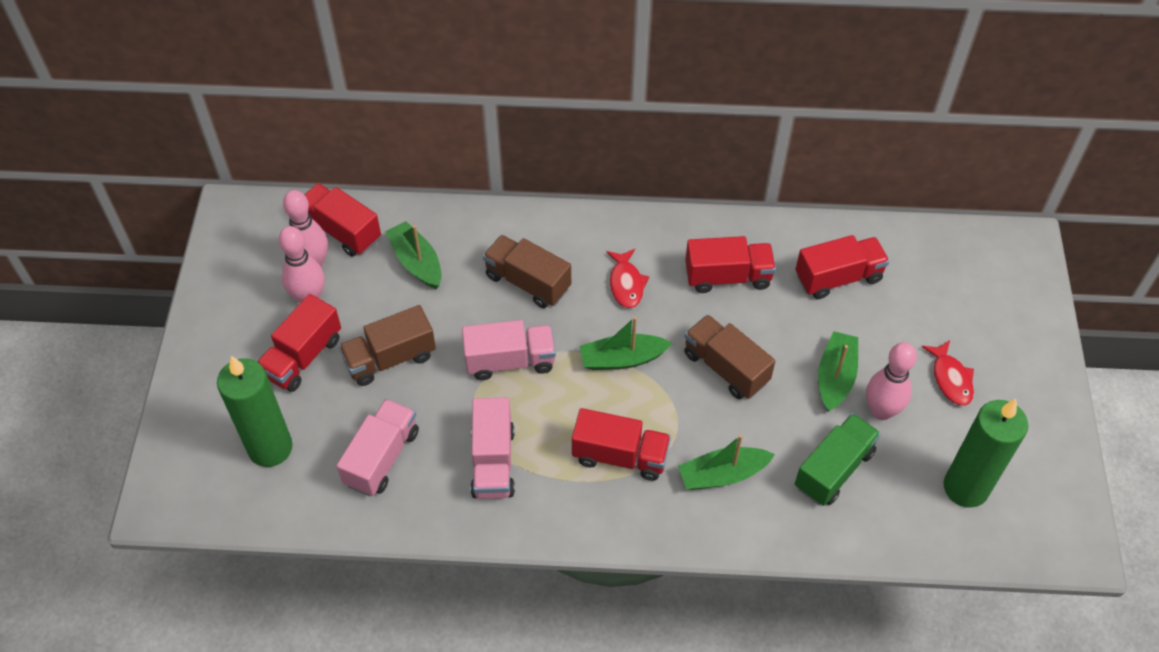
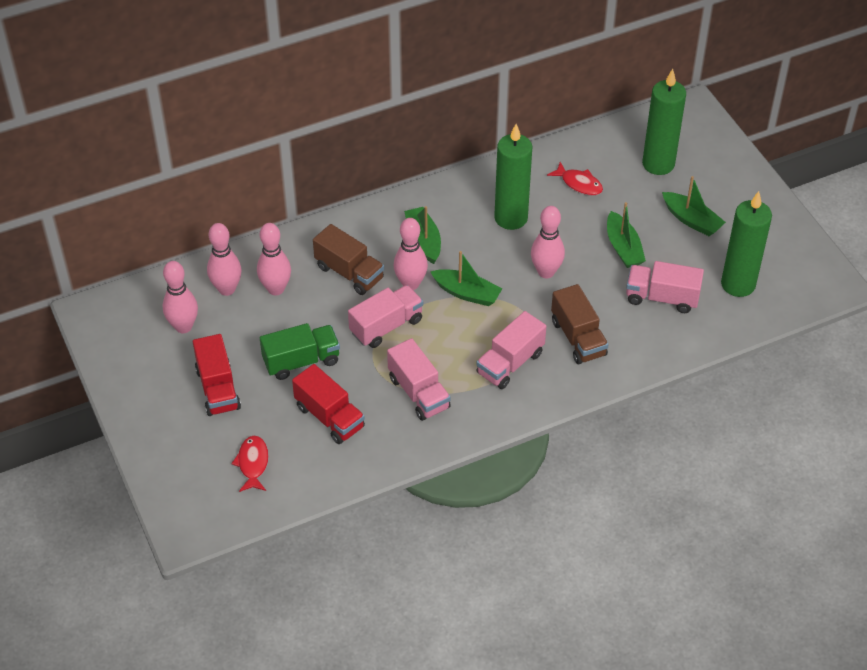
brown truck: 3 -> 2
green candle: 2 -> 3
pink bowling pin: 3 -> 5
pink truck: 3 -> 4
red truck: 5 -> 2

